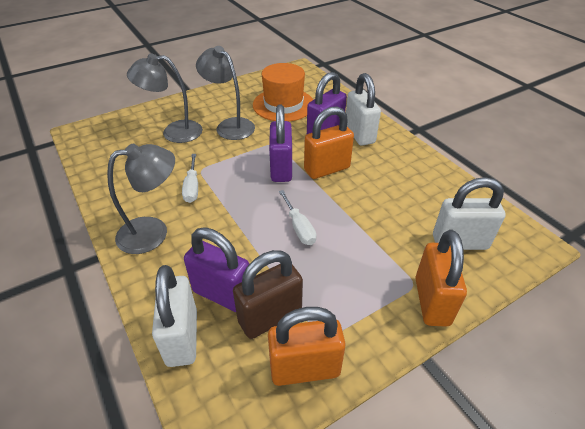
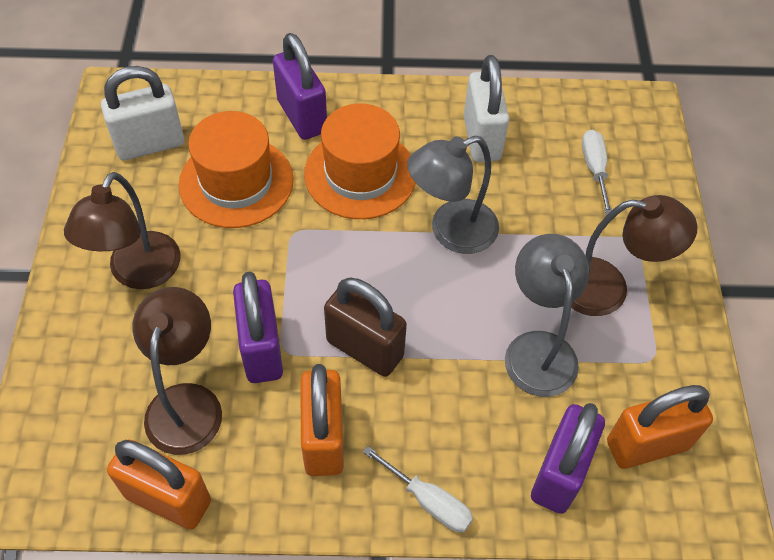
brown lamp: 0 -> 3
grey lamp: 3 -> 2
orange hat: 1 -> 2
white padlock: 3 -> 2

